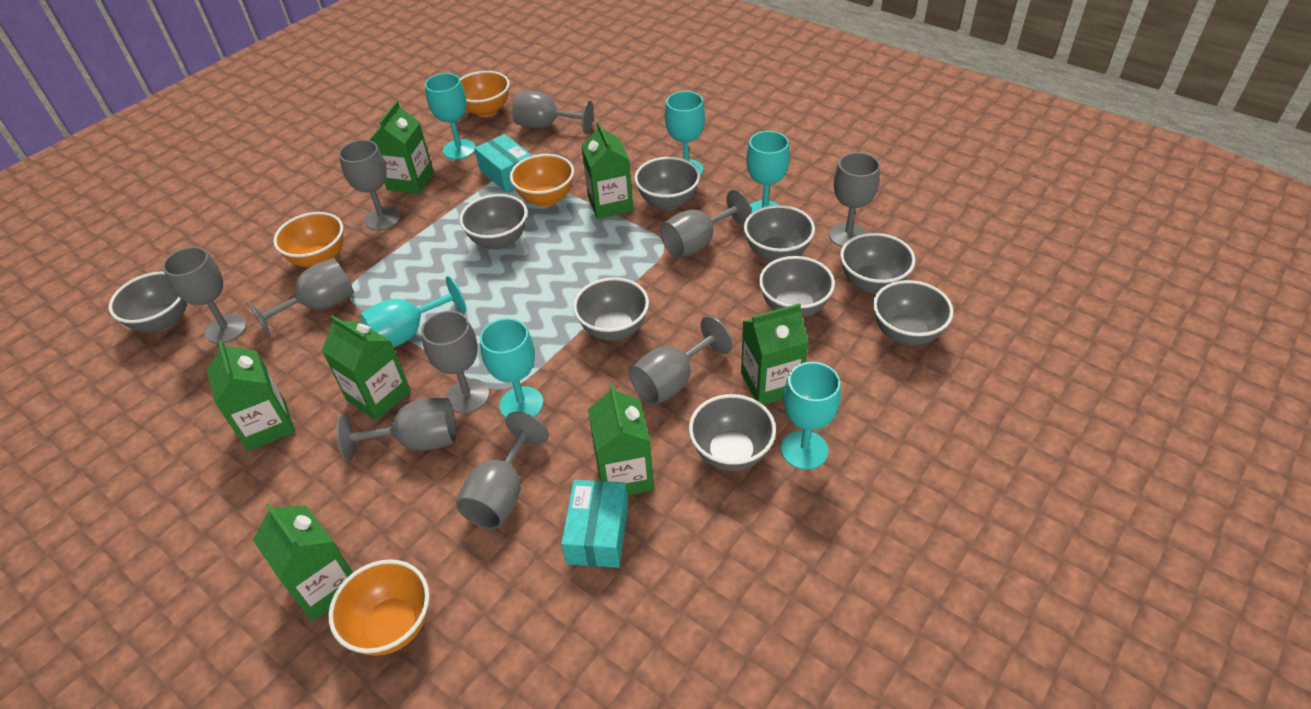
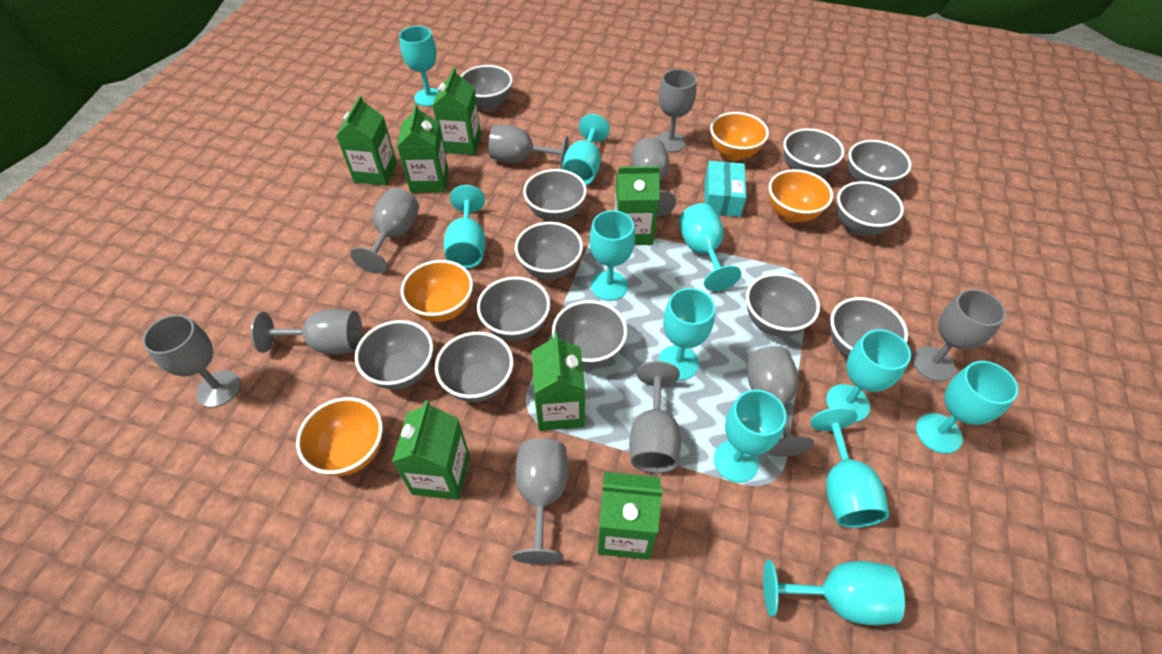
grey bowl: 9 -> 12
turquoise box: 2 -> 1
turquoise goblet: 6 -> 11

